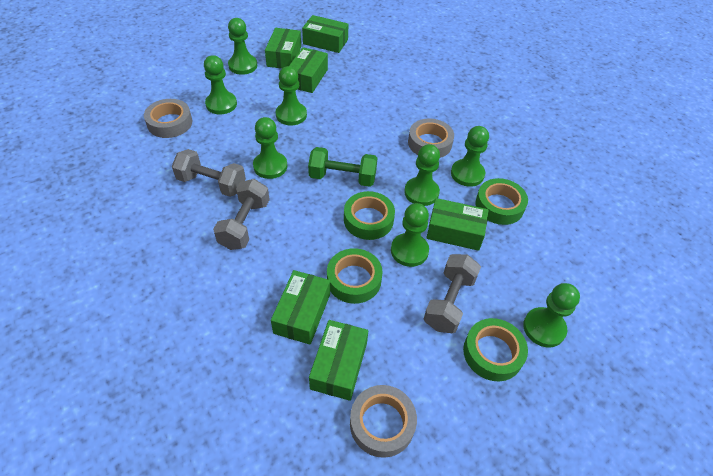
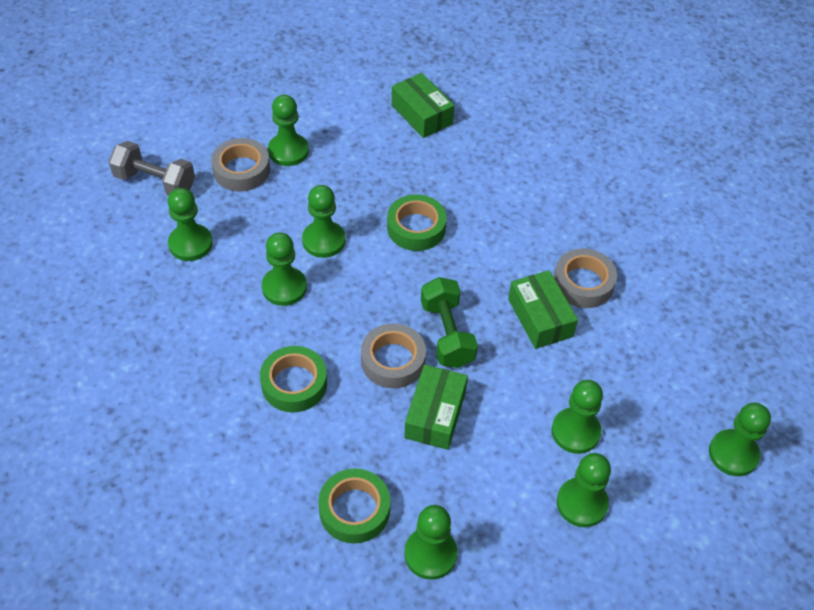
green box: 6 -> 3
green tape: 4 -> 3
grey dumbbell: 3 -> 1

